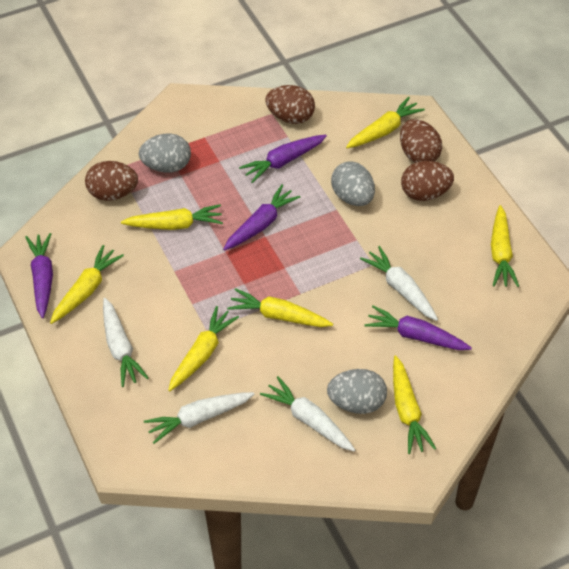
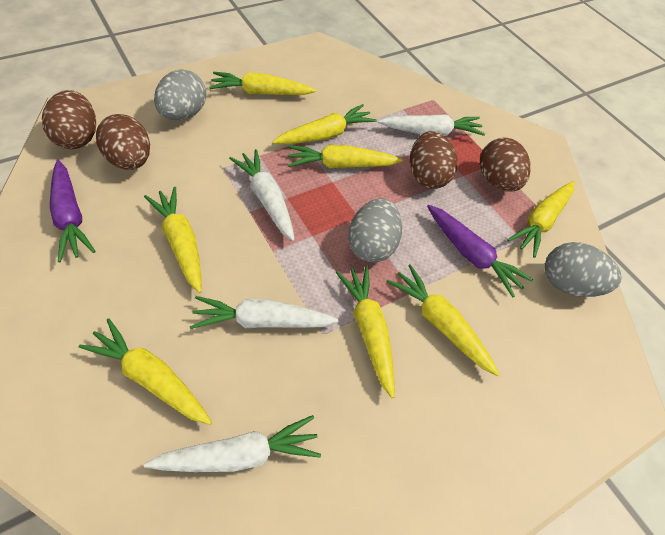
purple carrot: 4 -> 2
yellow carrot: 7 -> 8

